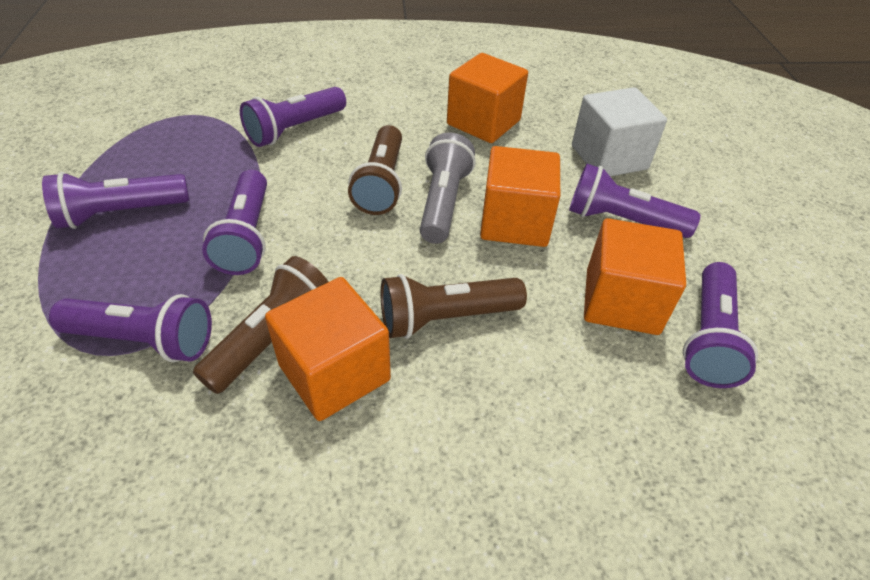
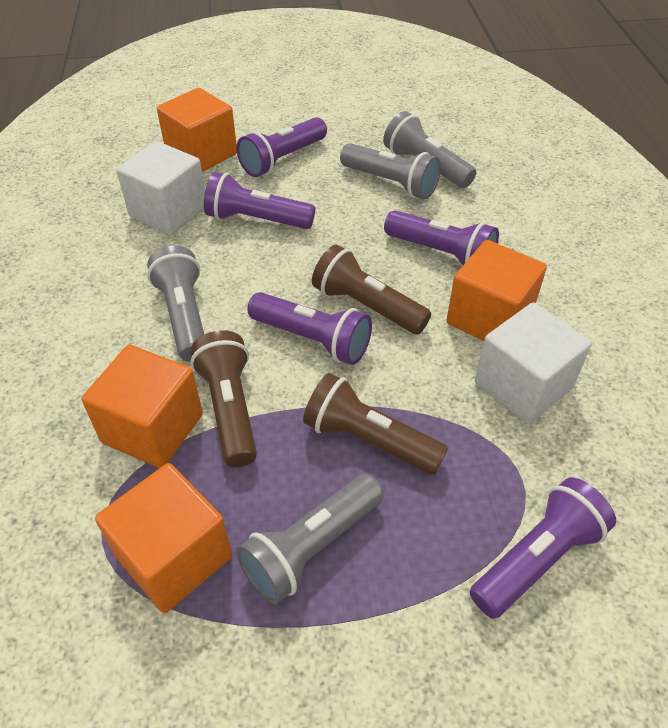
grey flashlight: 1 -> 4
purple flashlight: 6 -> 5
white cube: 1 -> 2

